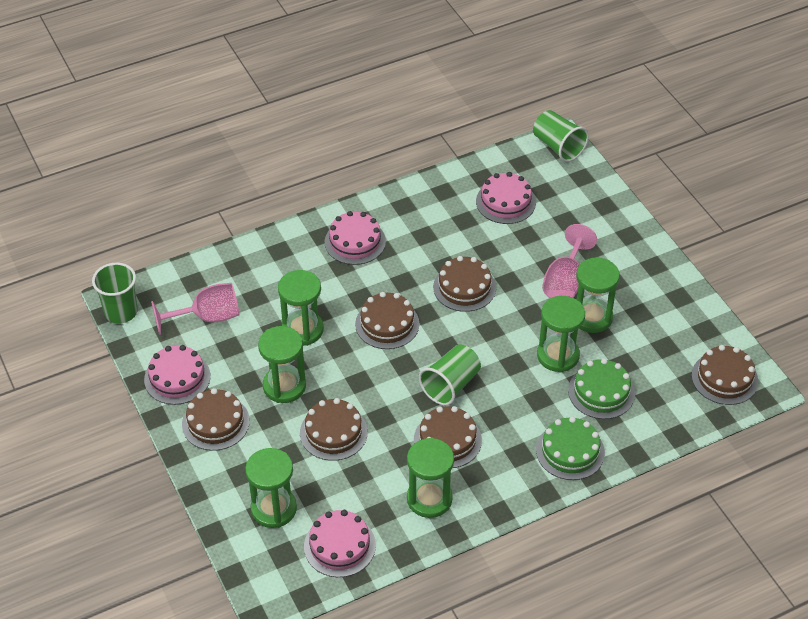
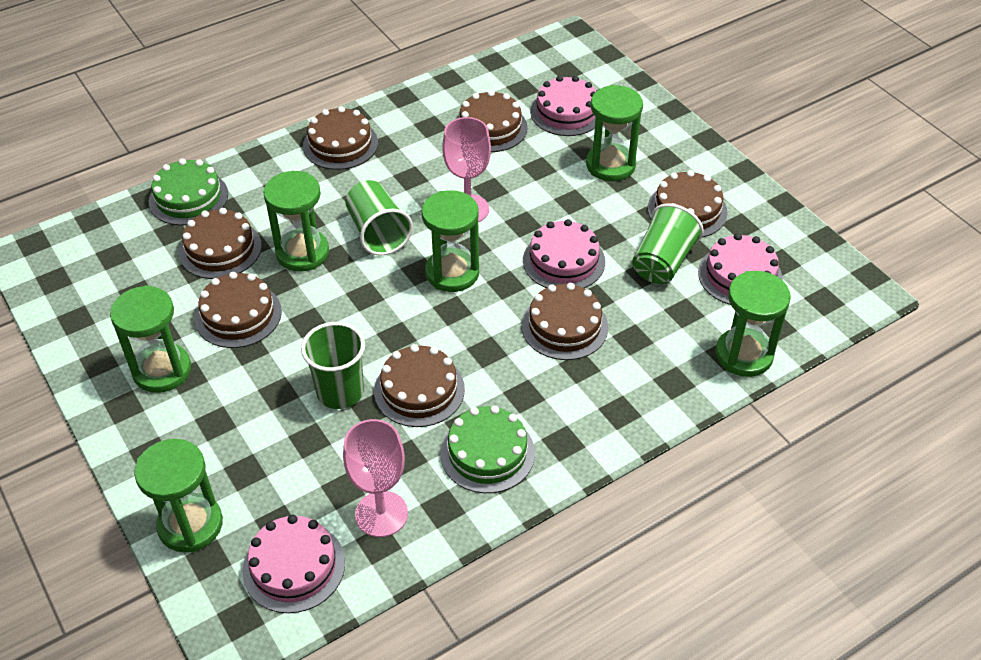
brown cake: 6 -> 7

